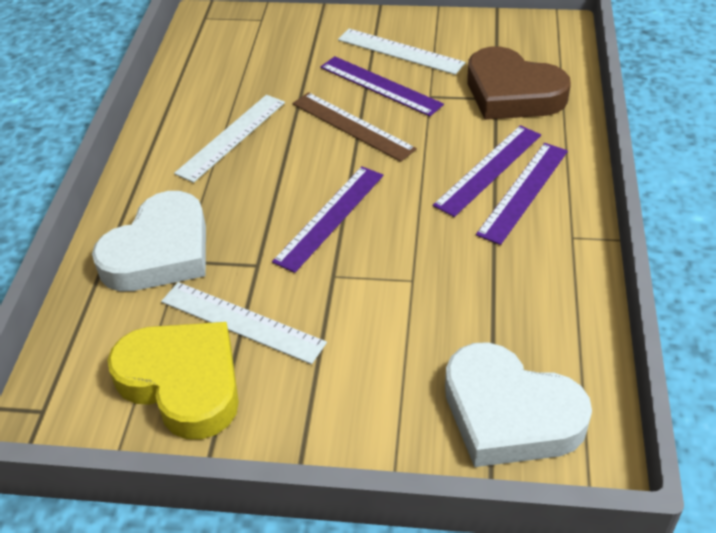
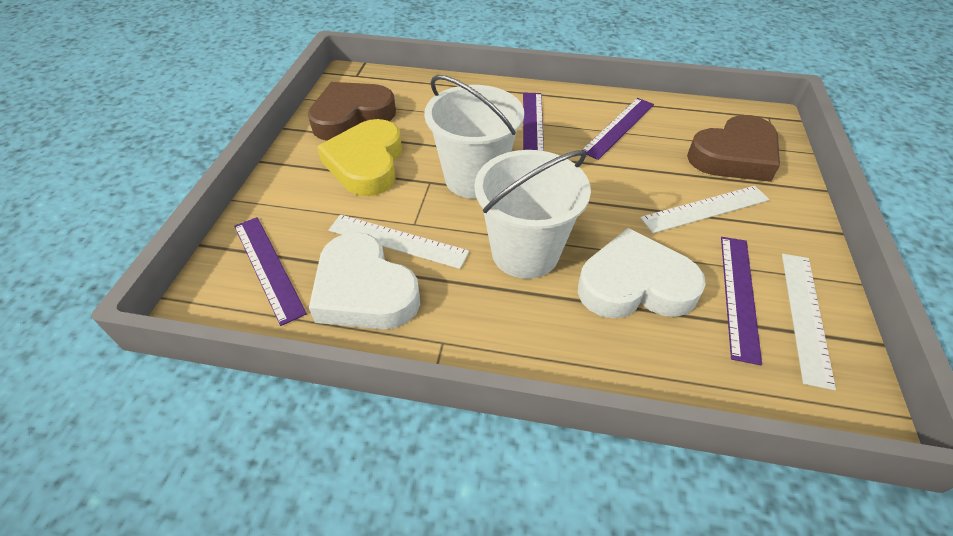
brown heart: 1 -> 2
brown ruler: 1 -> 0
white bucket: 0 -> 2

